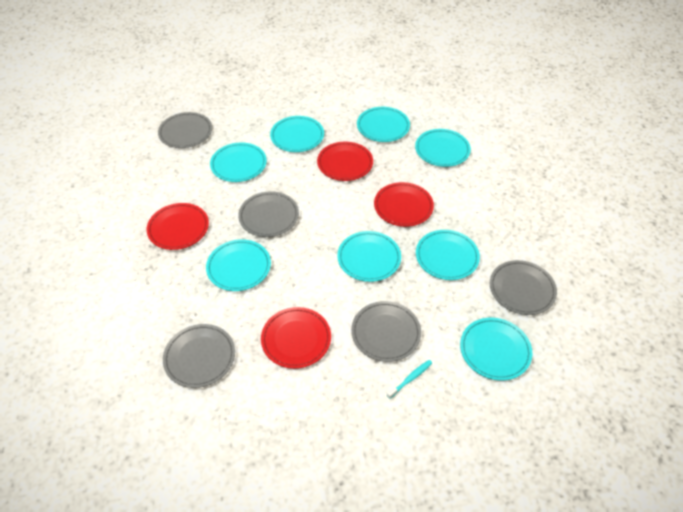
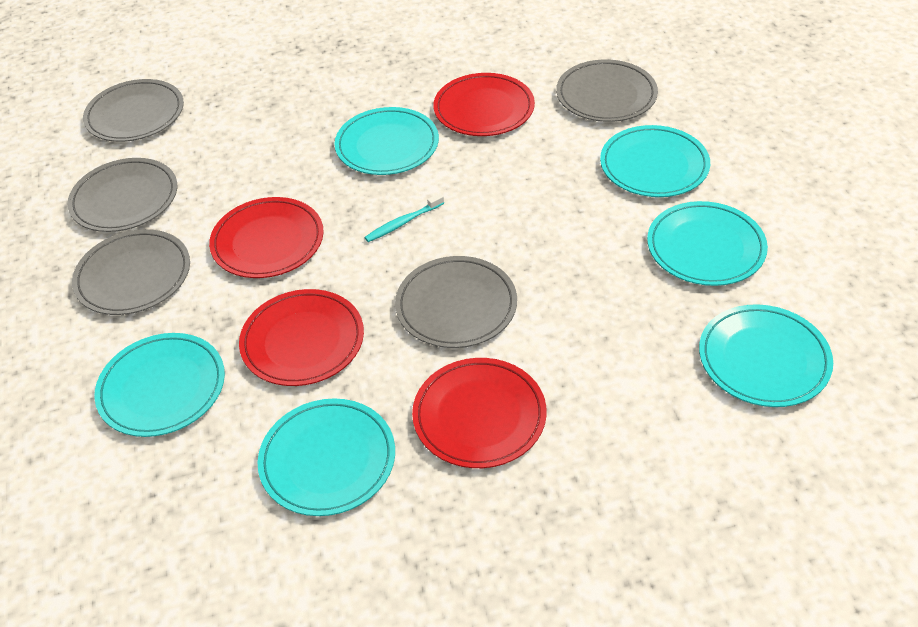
turquoise plate: 8 -> 6

